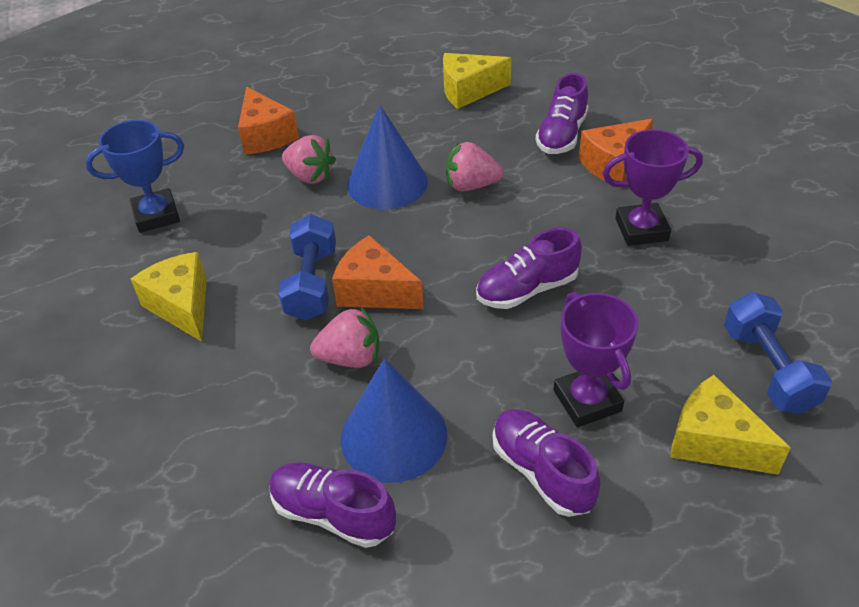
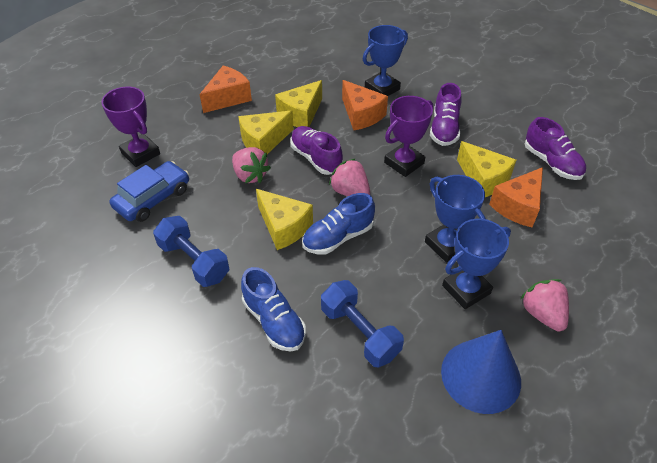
blue car: 0 -> 1
blue cone: 2 -> 1
blue shoe: 0 -> 2
blue trophy: 1 -> 3
purple shoe: 4 -> 3
yellow cheese: 3 -> 4

